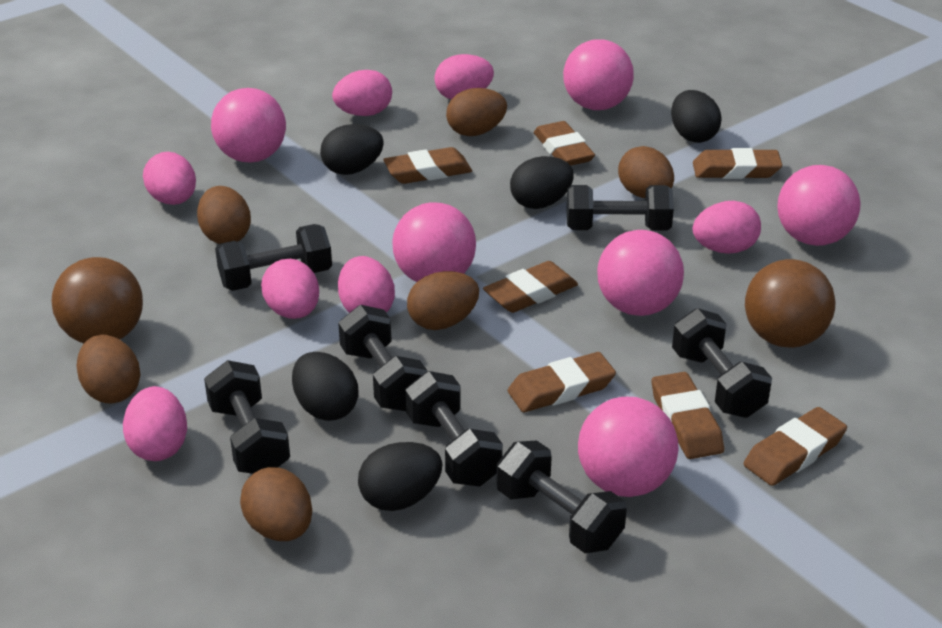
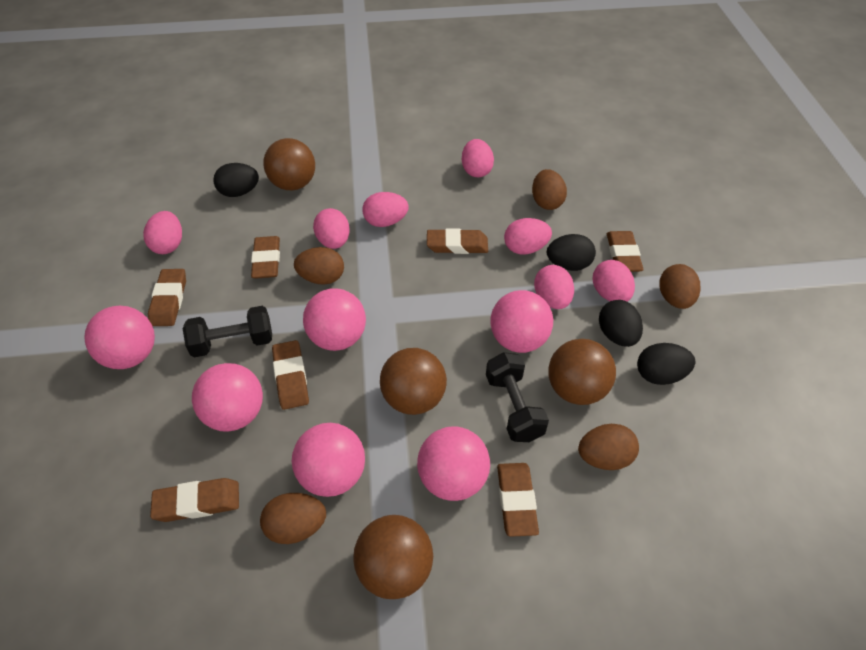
black dumbbell: 7 -> 2
black egg: 5 -> 4
brown ball: 2 -> 4
brown egg: 6 -> 5

